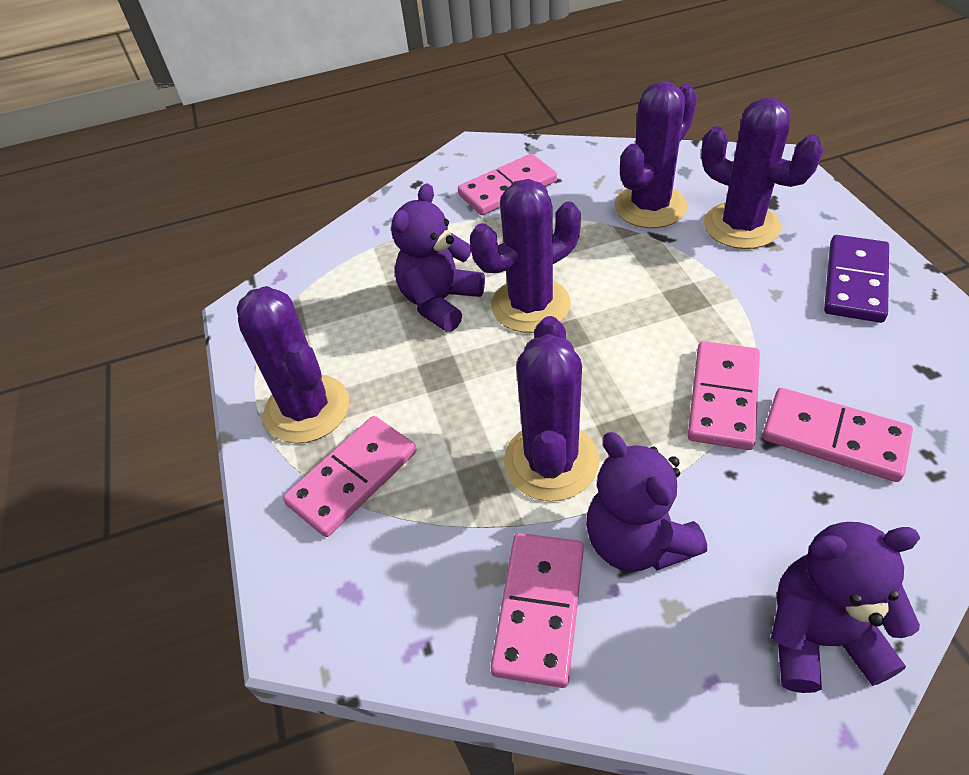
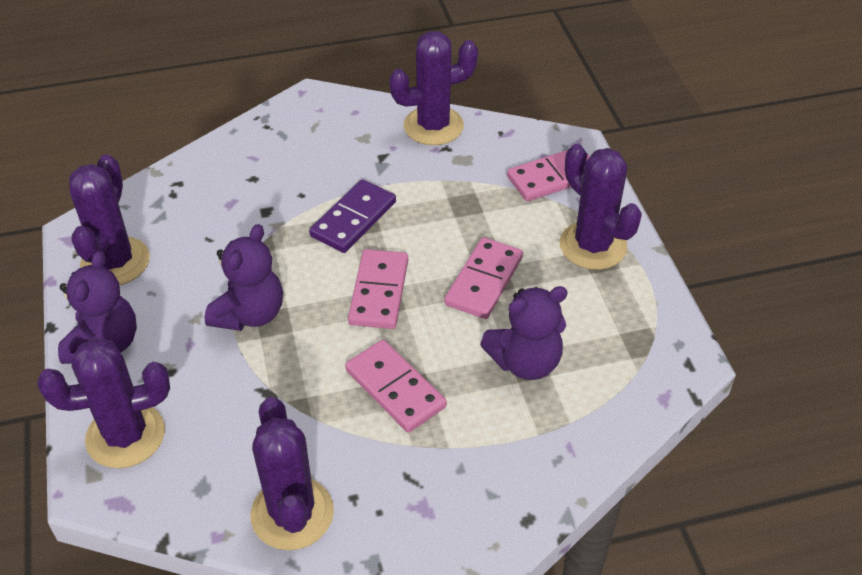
pink domino: 5 -> 4

